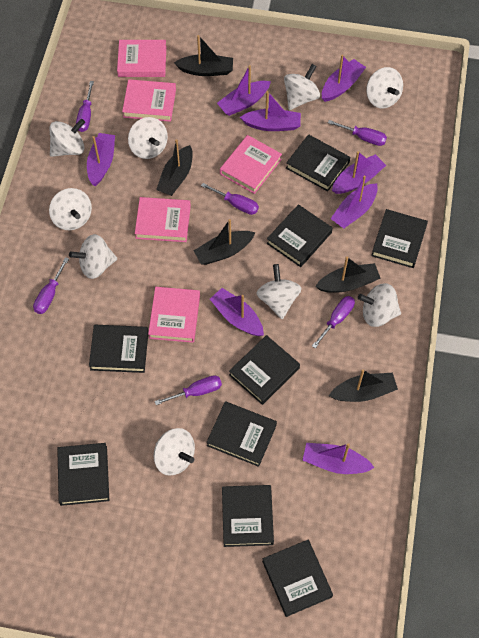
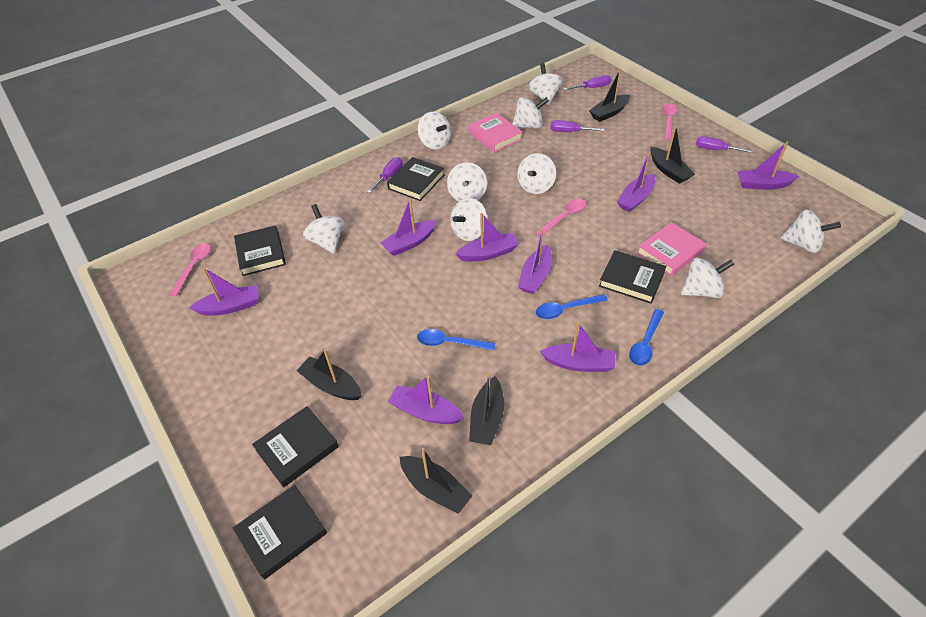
black book: 9 -> 5
blue spoon: 0 -> 3
pink book: 5 -> 2
pink spoon: 0 -> 3
purple screwdriver: 6 -> 4

